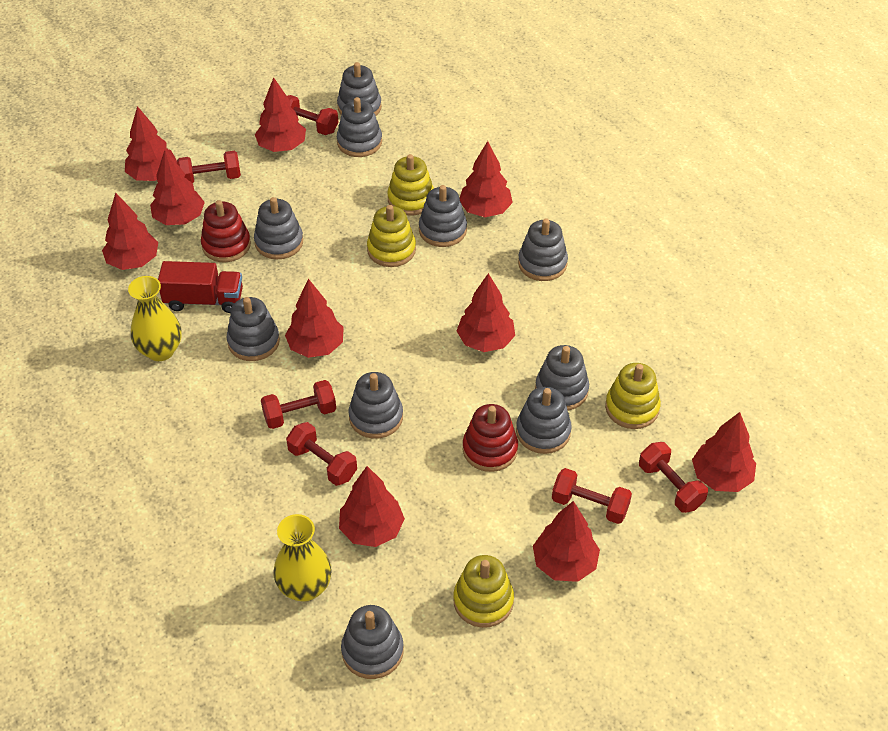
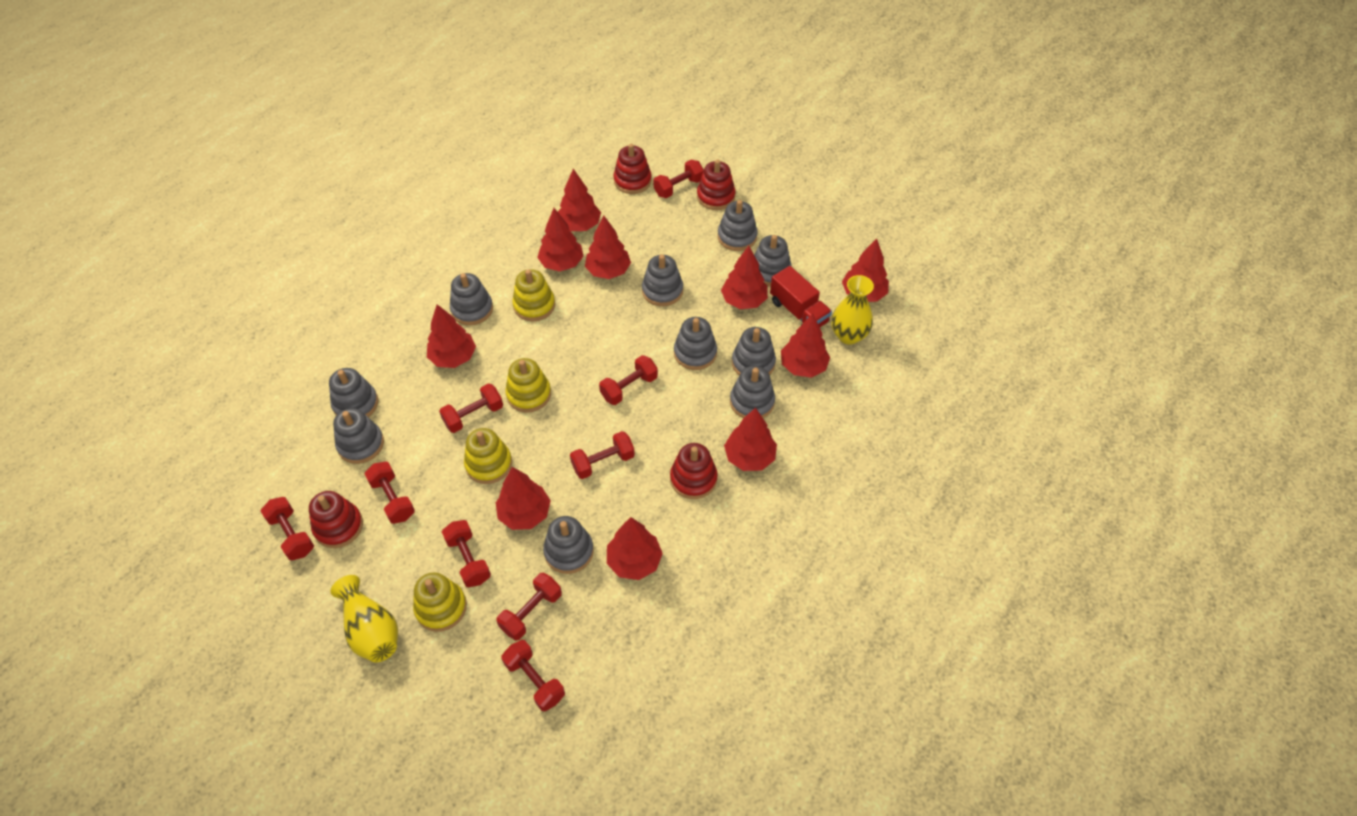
red dumbbell: 6 -> 9
red stacking toy: 2 -> 4

